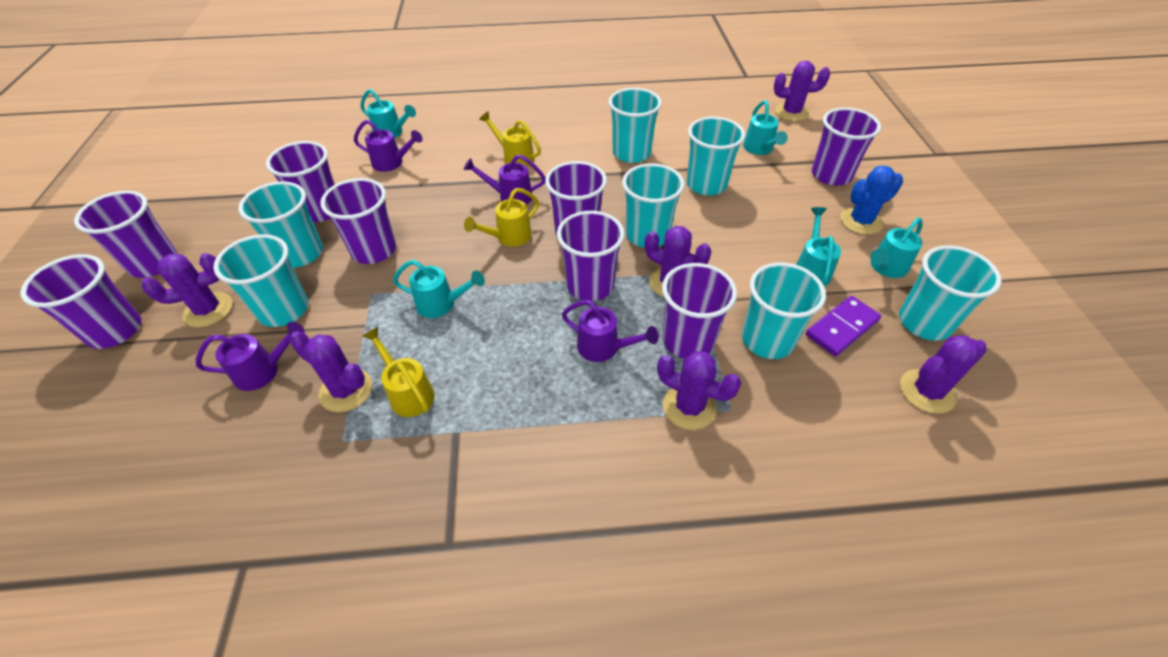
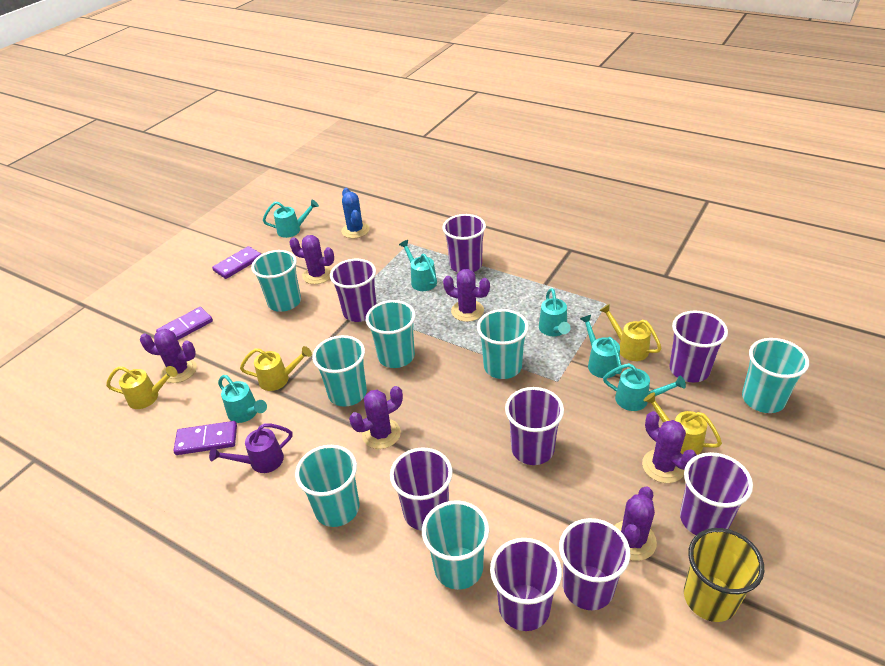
purple domino: 1 -> 3
purple watering can: 4 -> 1
turquoise watering can: 5 -> 6
yellow cup: 0 -> 1
yellow watering can: 3 -> 4

